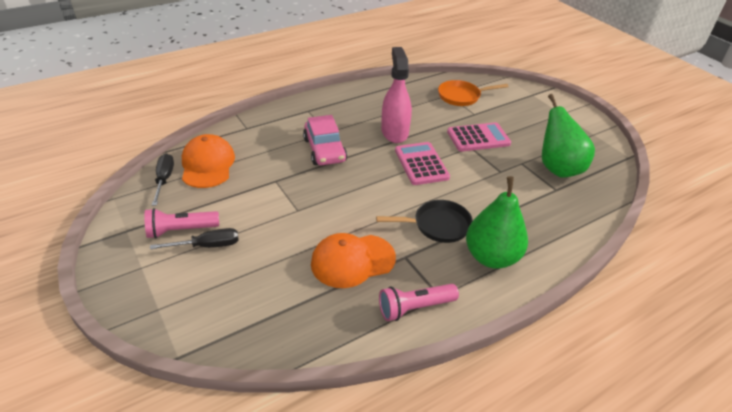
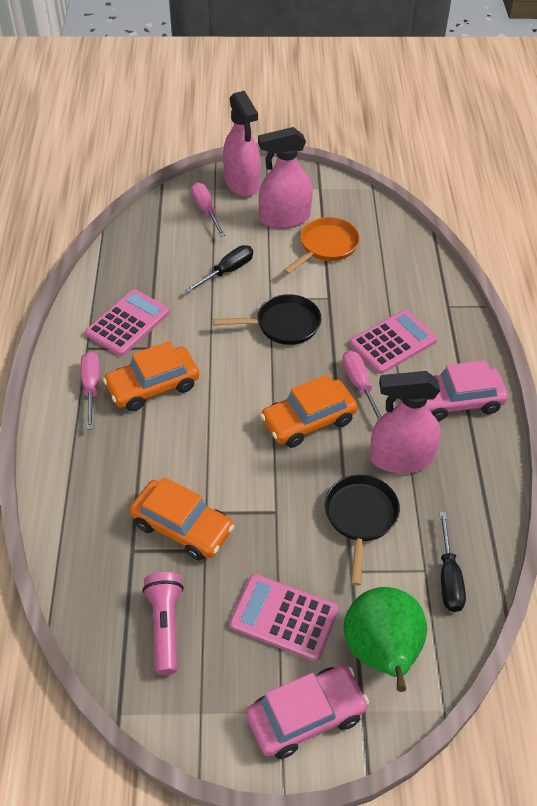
black pan: 1 -> 2
green pear: 2 -> 1
orange cap: 2 -> 0
orange car: 0 -> 3
pink calculator: 2 -> 3
pink car: 1 -> 2
pink flashlight: 2 -> 1
pink screwdriver: 0 -> 3
pink spray bottle: 1 -> 3

